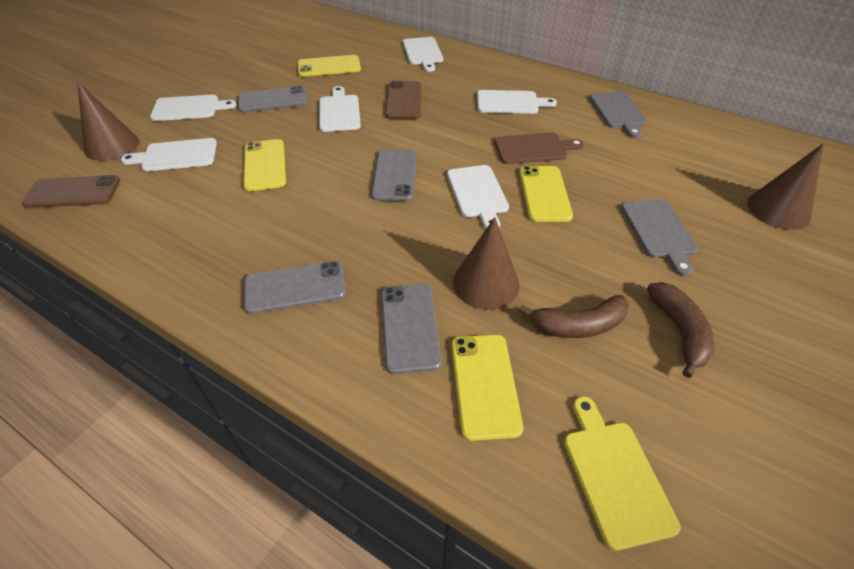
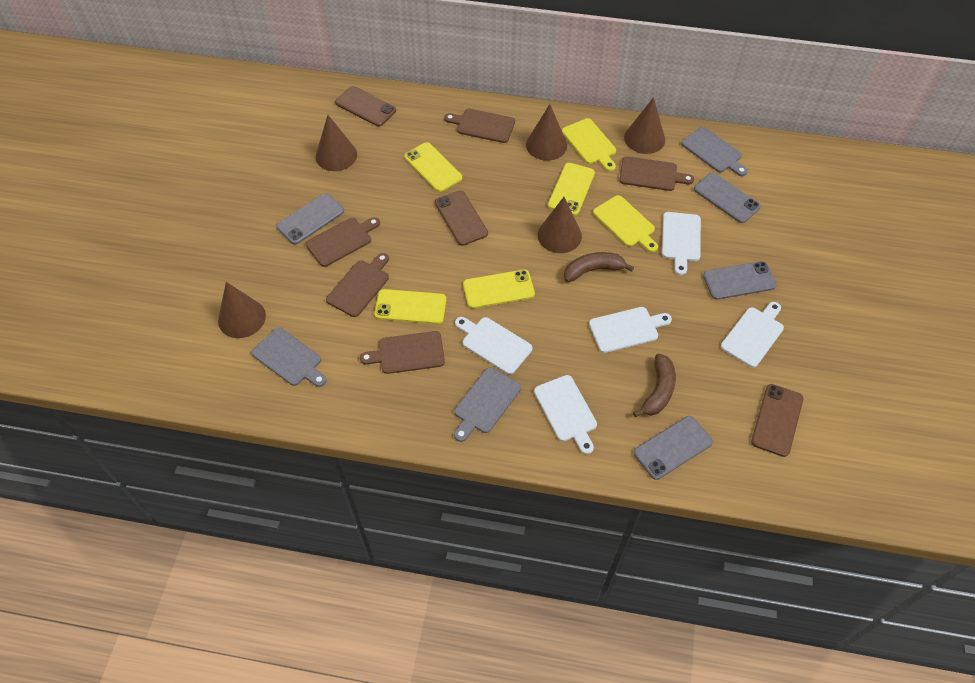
brown cone: 3 -> 5
brown cutting board: 1 -> 5
brown phone: 2 -> 3
grey cutting board: 2 -> 3
white cutting board: 6 -> 5
yellow cutting board: 1 -> 2

